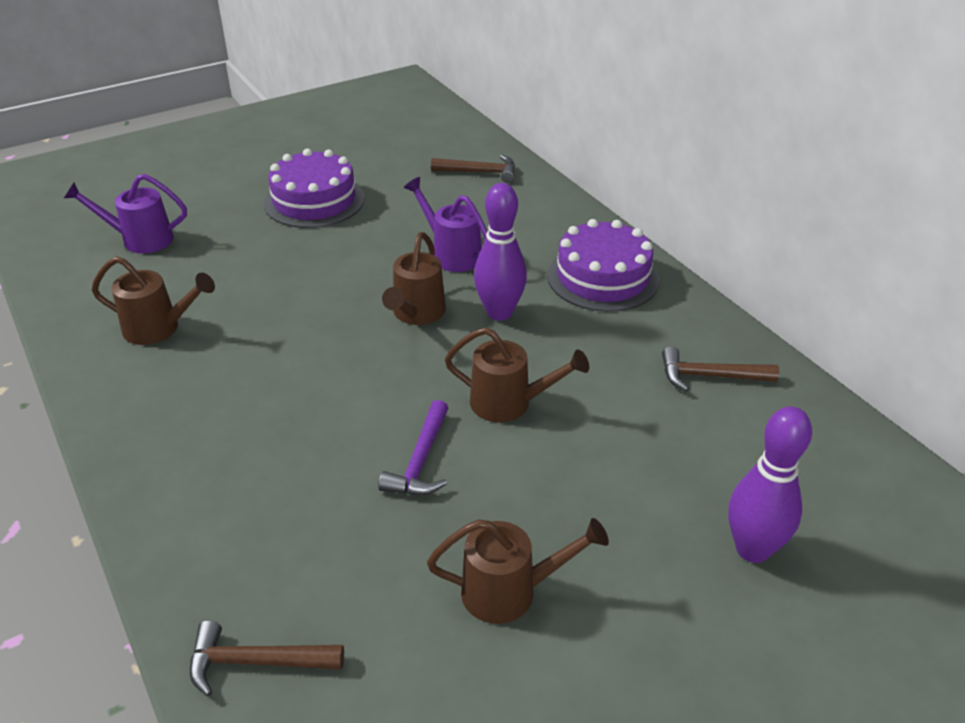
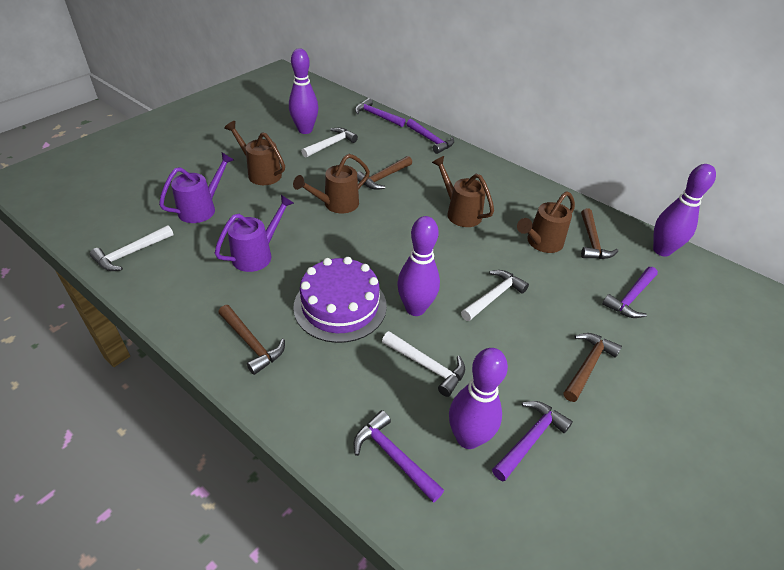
brown hammer: 3 -> 4
purple bowling pin: 2 -> 4
purple cake: 2 -> 1
purple hammer: 1 -> 5
white hammer: 0 -> 4

